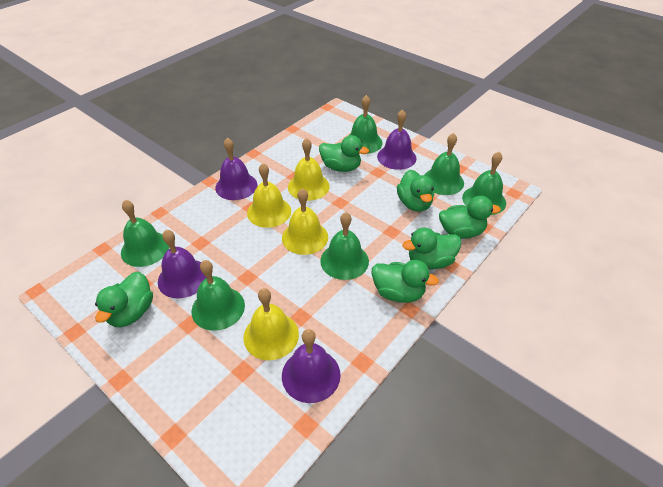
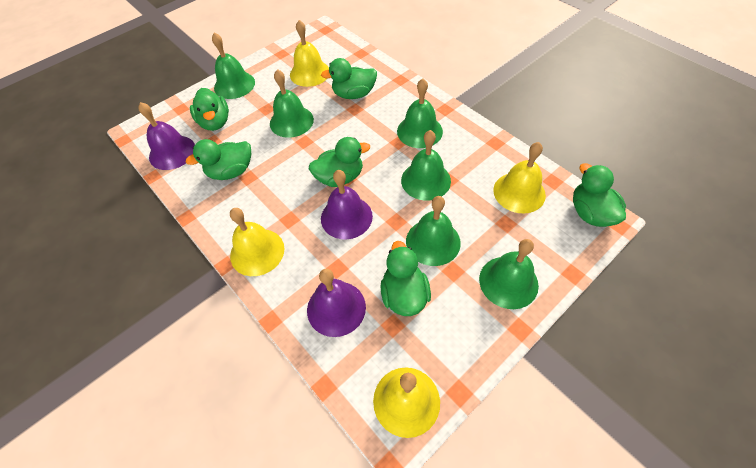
purple bell: 4 -> 3

